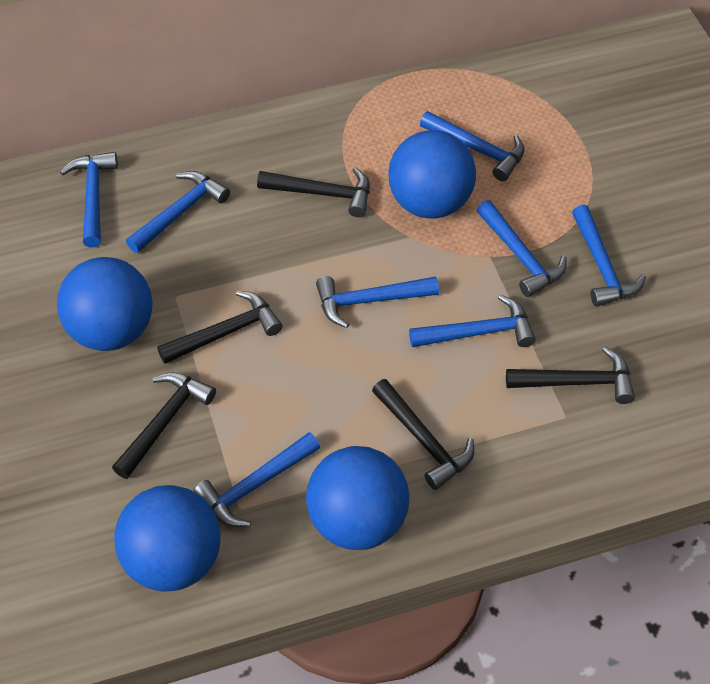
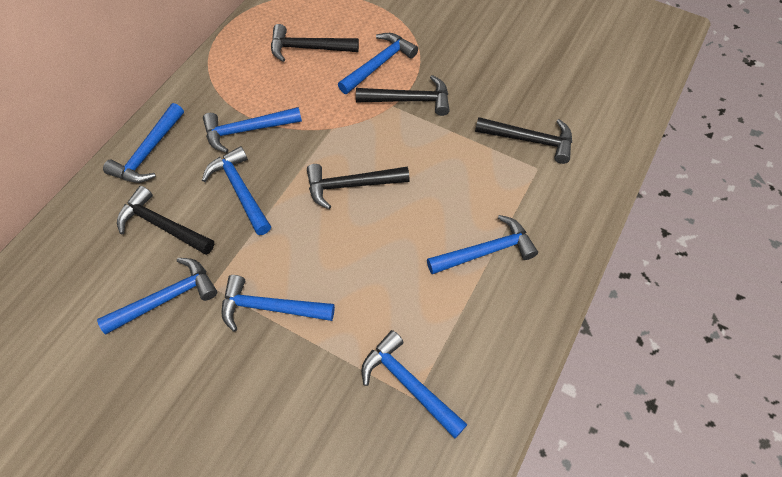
blue ball: 4 -> 0

